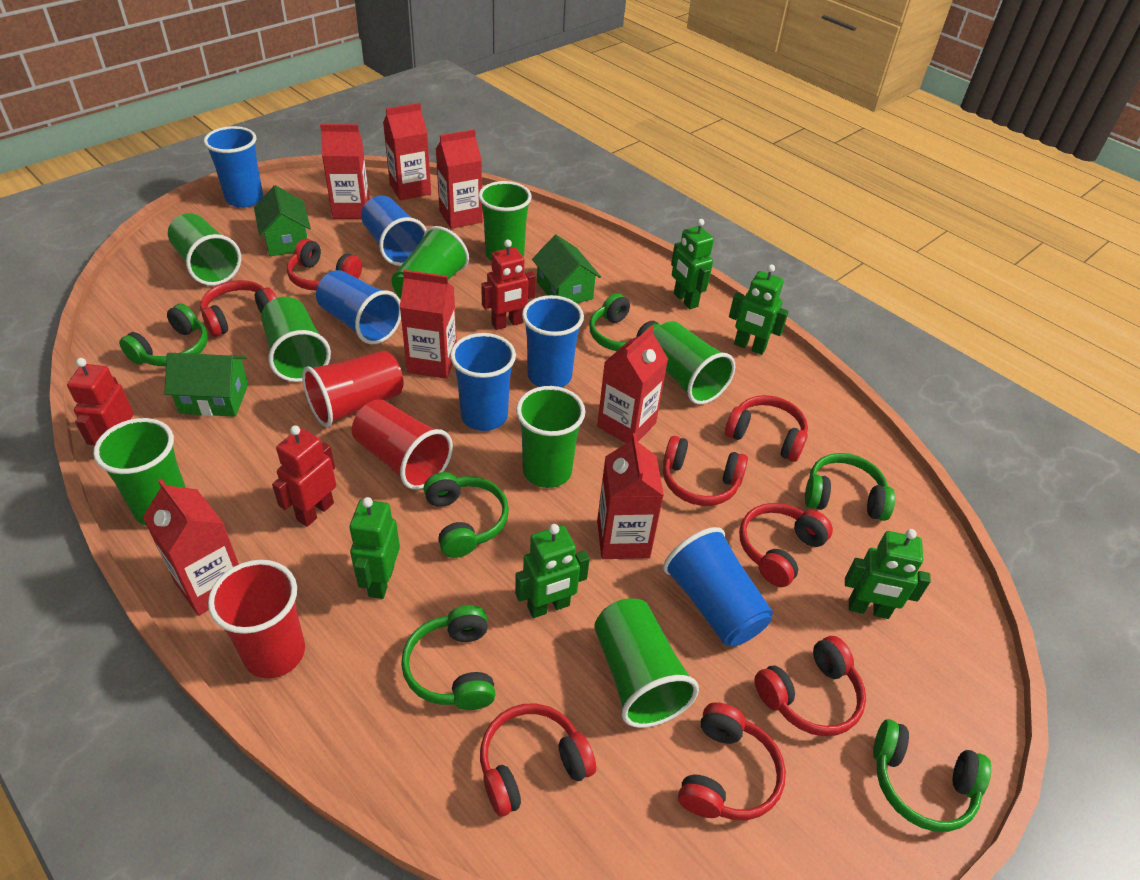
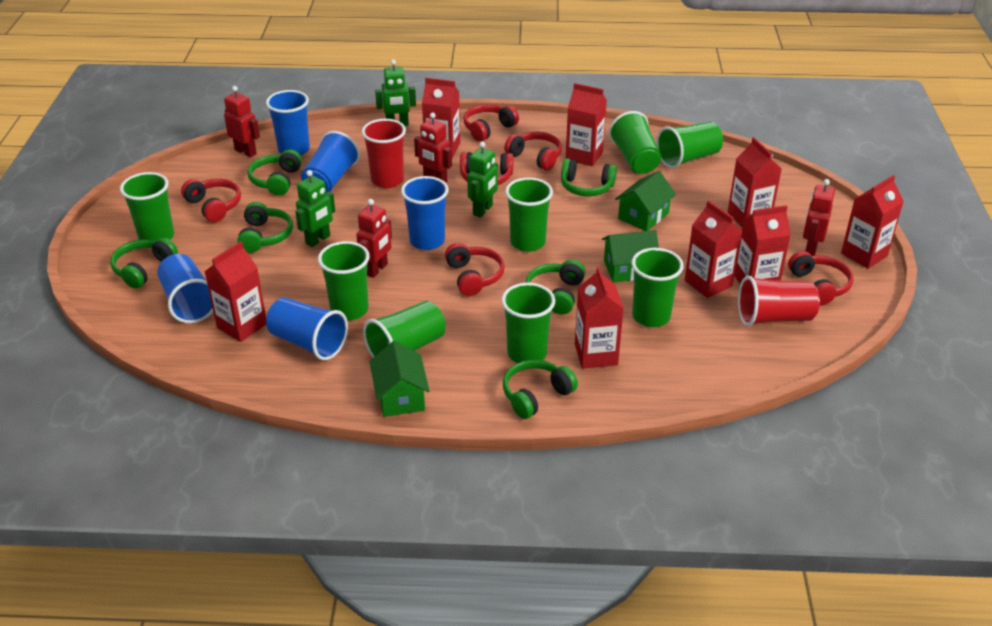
blue cup: 6 -> 5
green robot: 5 -> 3
red carton: 7 -> 8
red cup: 3 -> 2
red headphones: 8 -> 6
red robot: 3 -> 4

